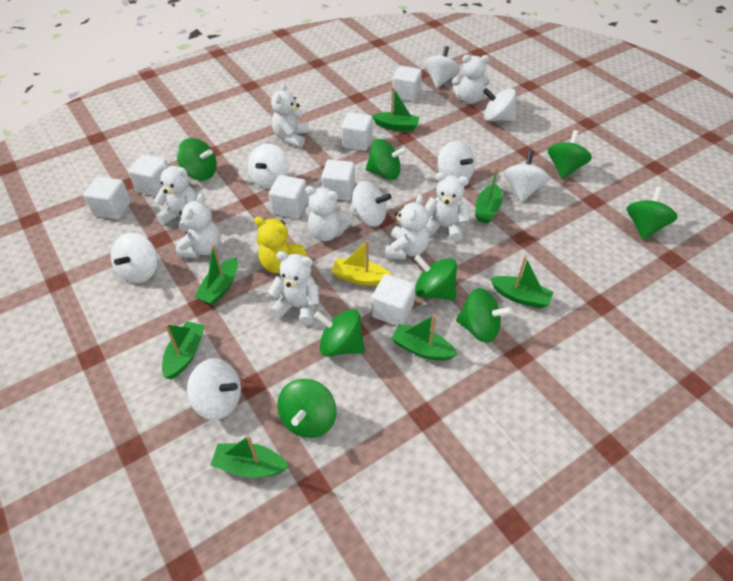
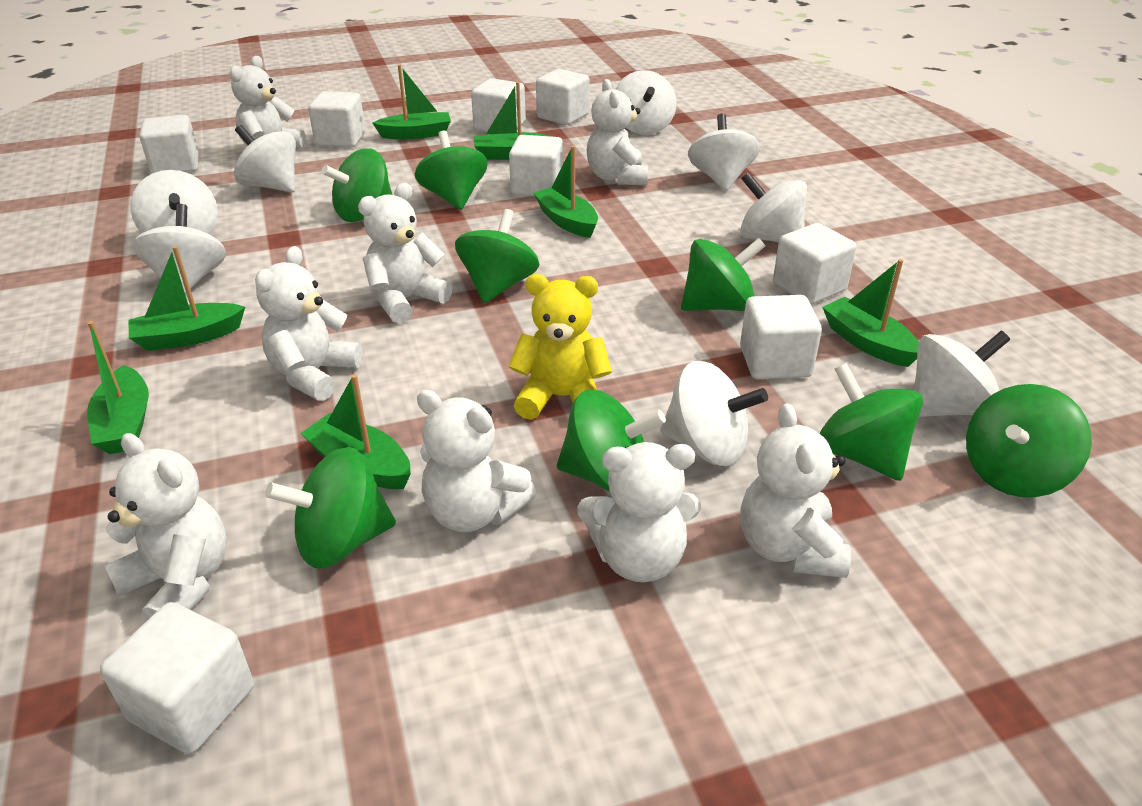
white cube: 7 -> 8
yellow boat: 1 -> 0

